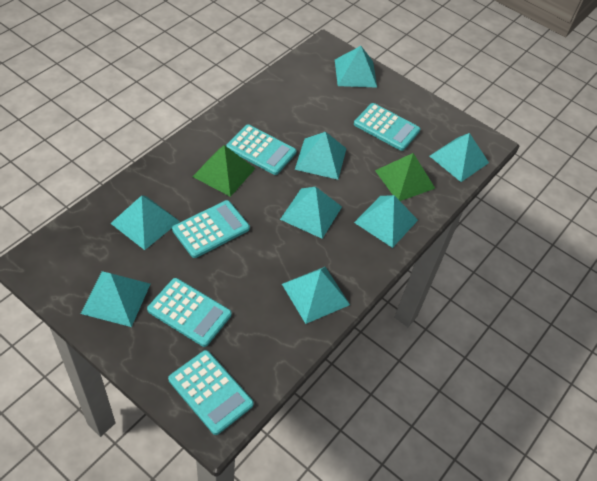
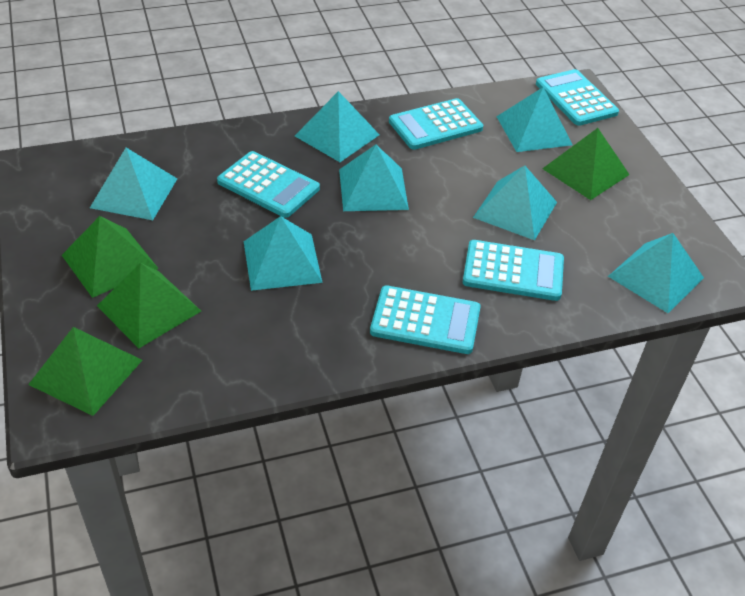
green pyramid: 2 -> 4
turquoise pyramid: 8 -> 7

